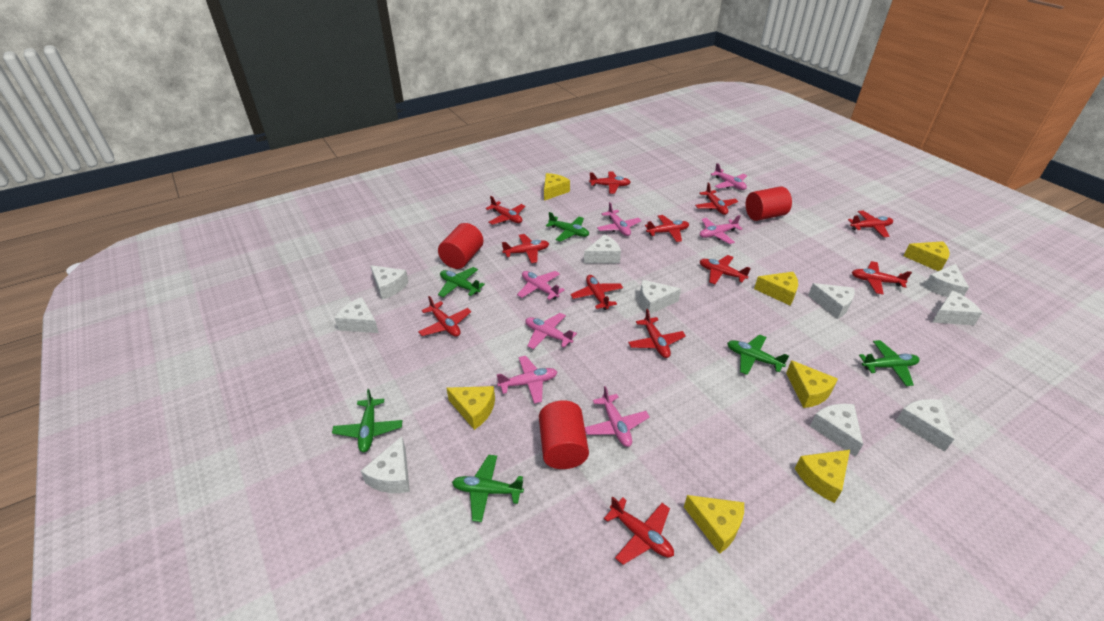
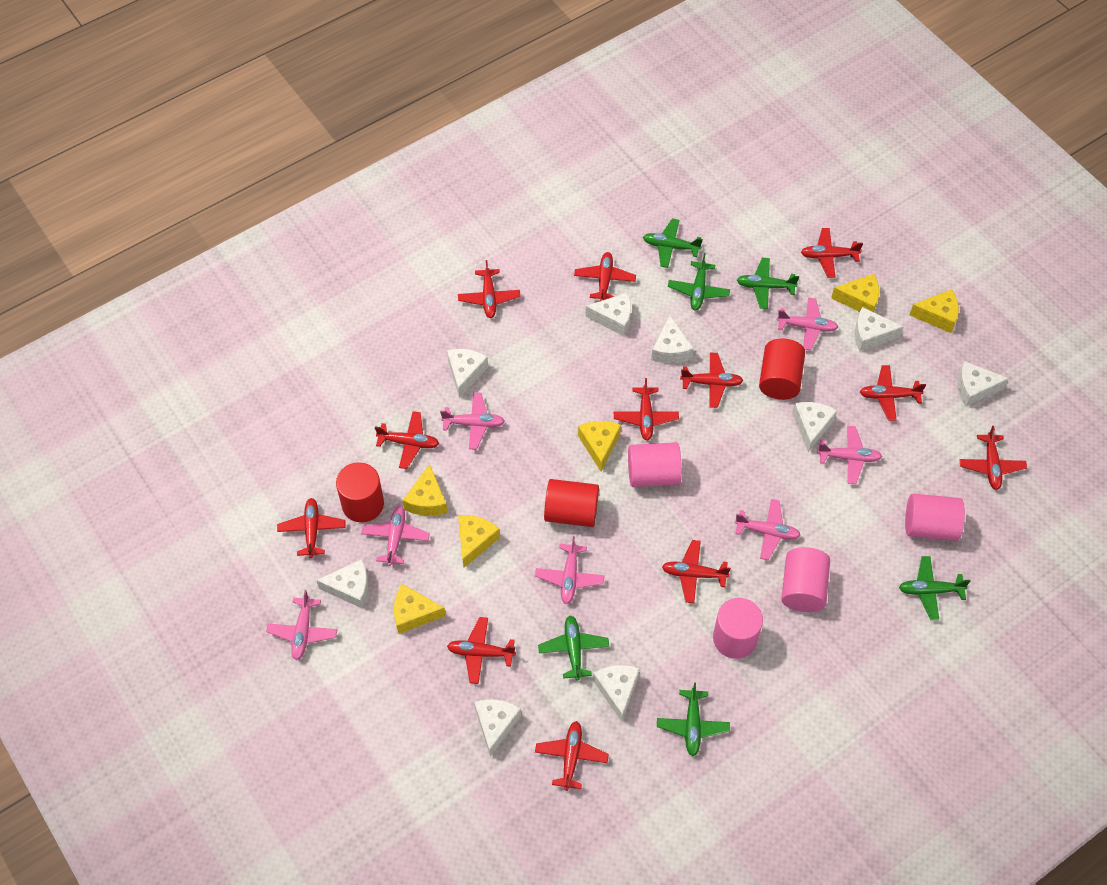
pink cylinder: 0 -> 4
white cheese: 10 -> 9
yellow cheese: 7 -> 6

